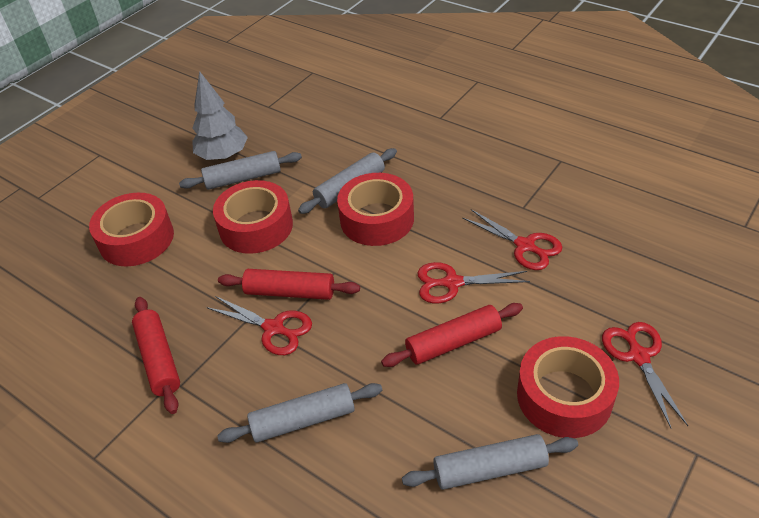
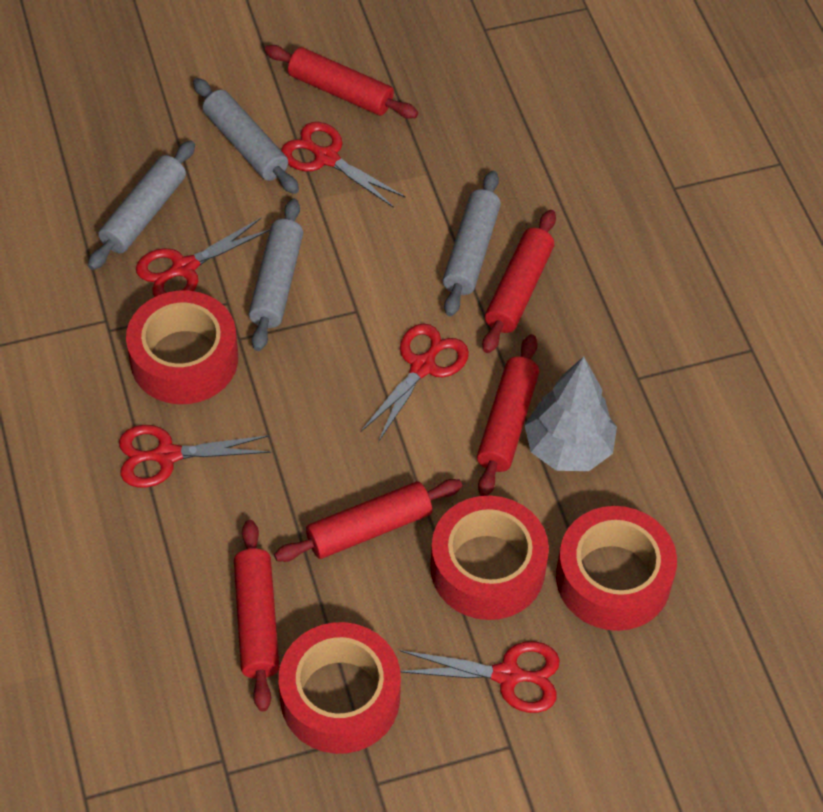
red rolling pin: 3 -> 5
red scissors: 4 -> 5

